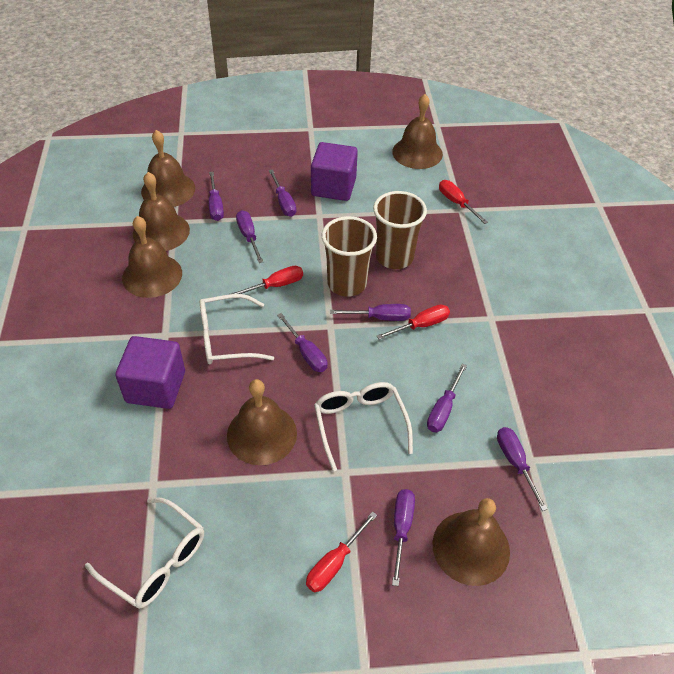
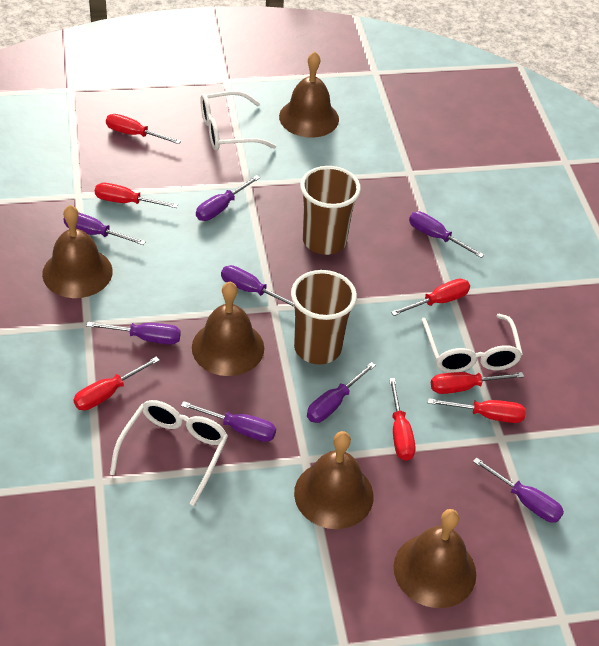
brown bell: 6 -> 5
purple cube: 2 -> 0
red screwdriver: 4 -> 7

